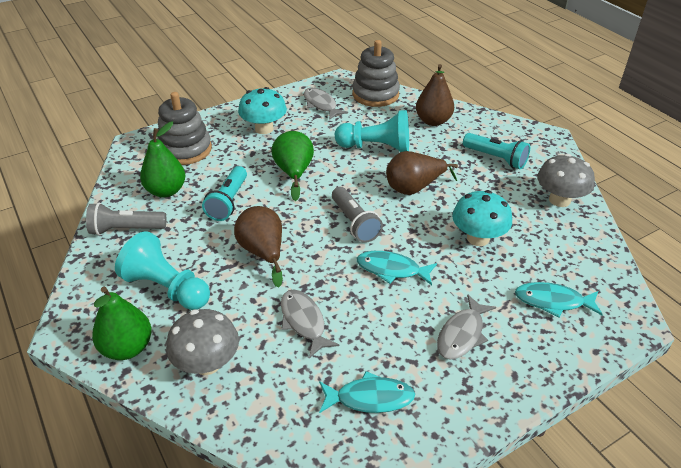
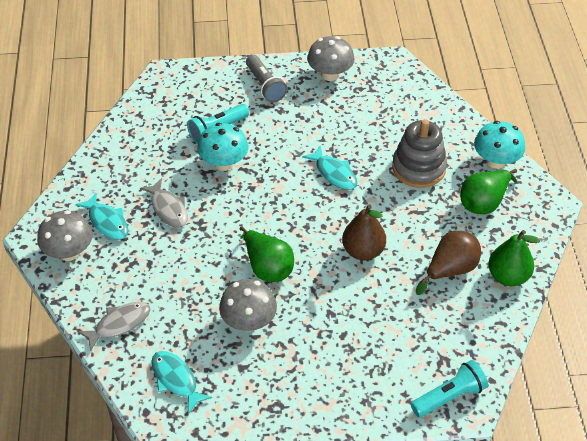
brown pear: 3 -> 2
grey fish: 3 -> 2
grey flashlight: 2 -> 1
grey mushroom: 2 -> 3
grey stacking toy: 2 -> 1
turquoise pawn: 2 -> 0

